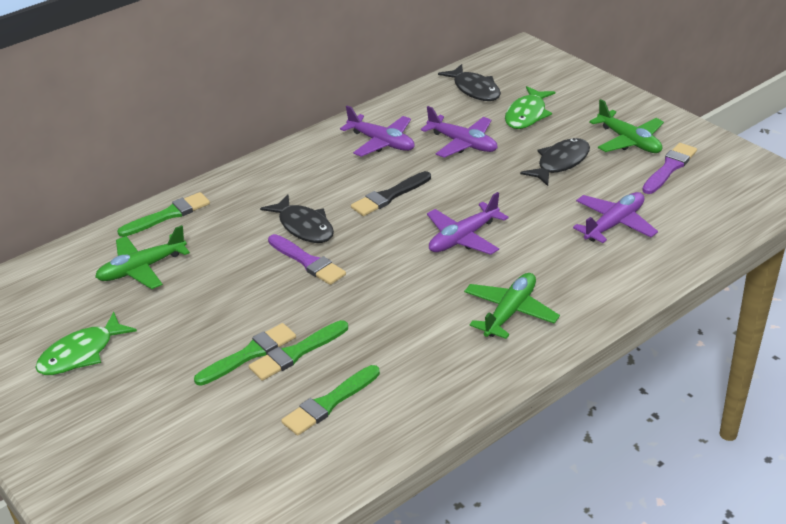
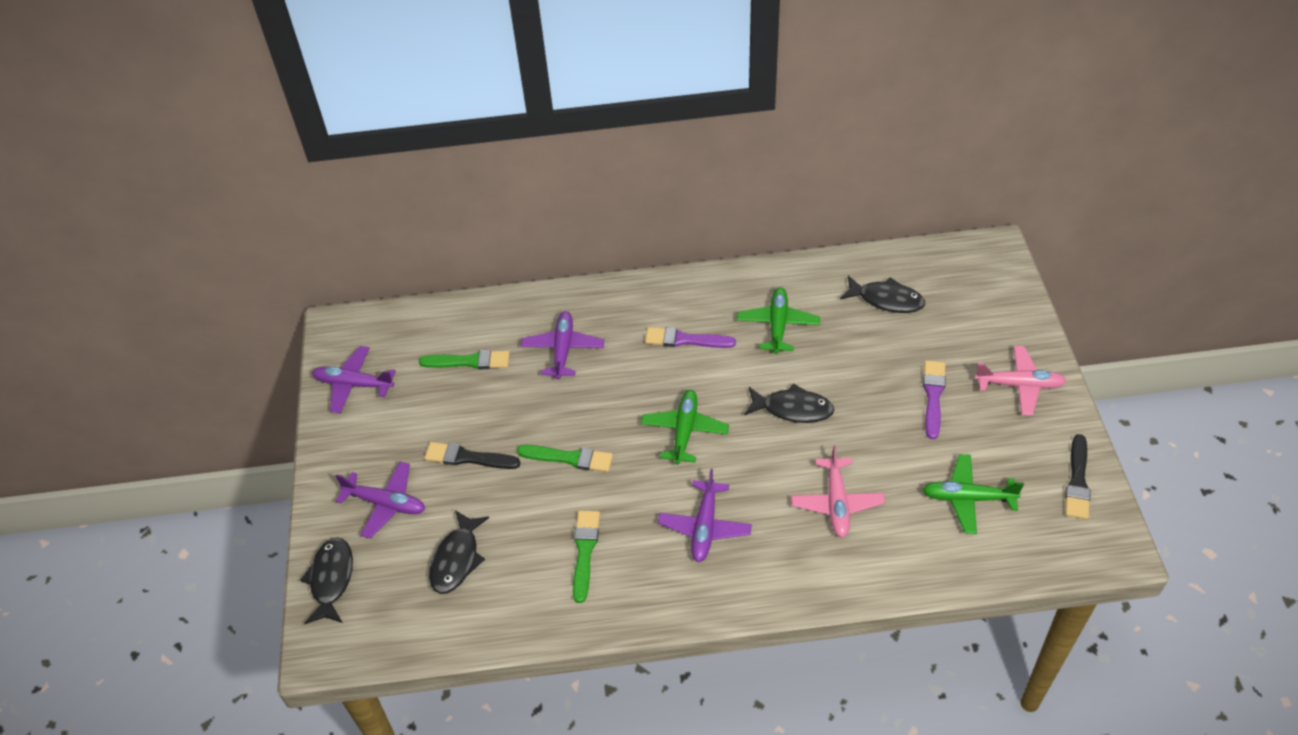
black brush: 1 -> 2
black fish: 3 -> 4
green brush: 4 -> 3
green fish: 2 -> 0
pink plane: 0 -> 2

